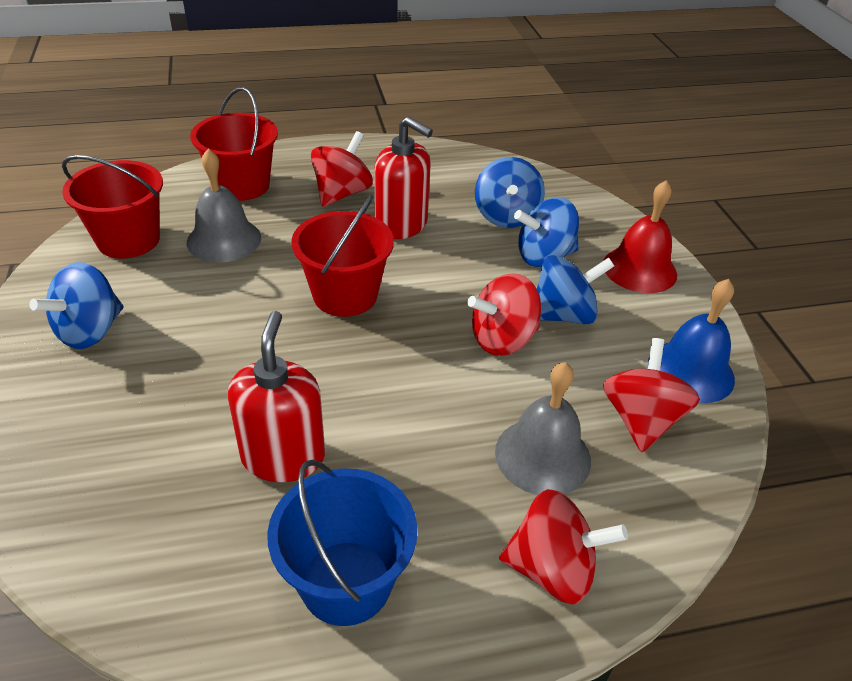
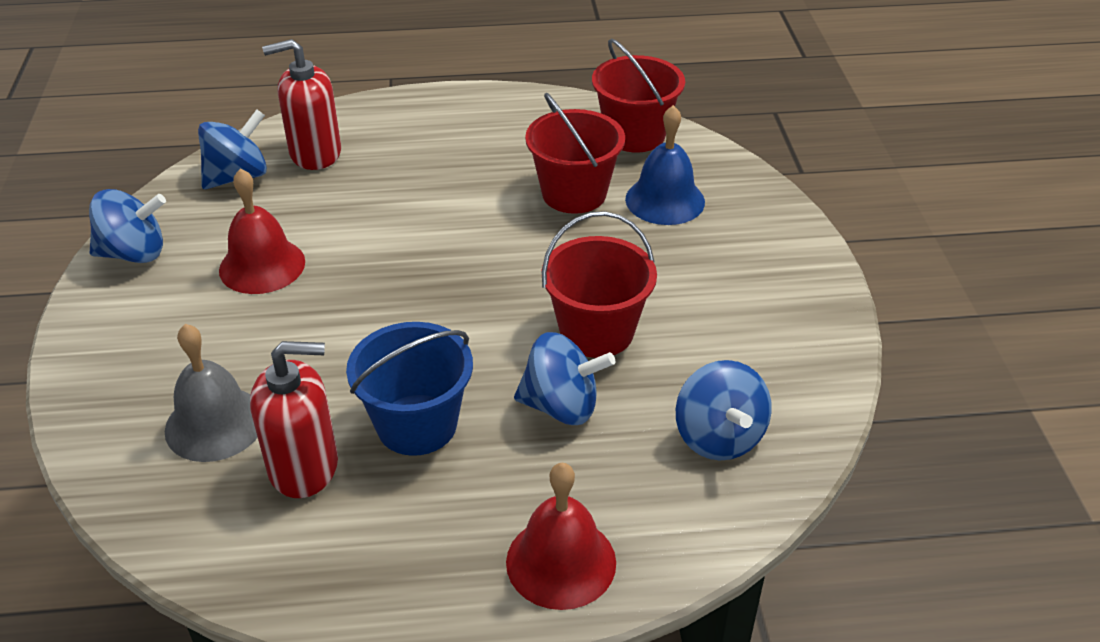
grey bell: 2 -> 1
red bell: 1 -> 2
red spinning top: 4 -> 0

